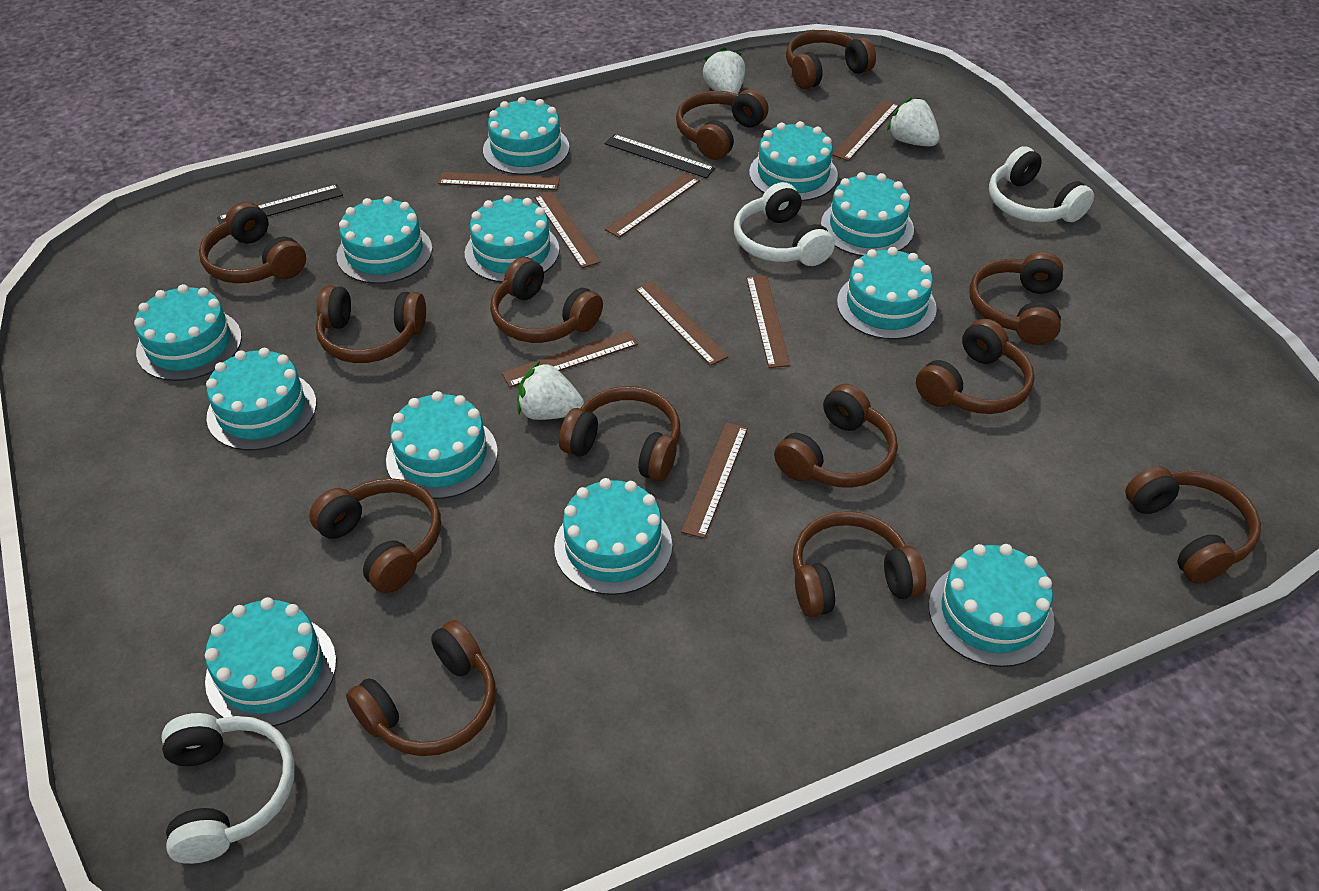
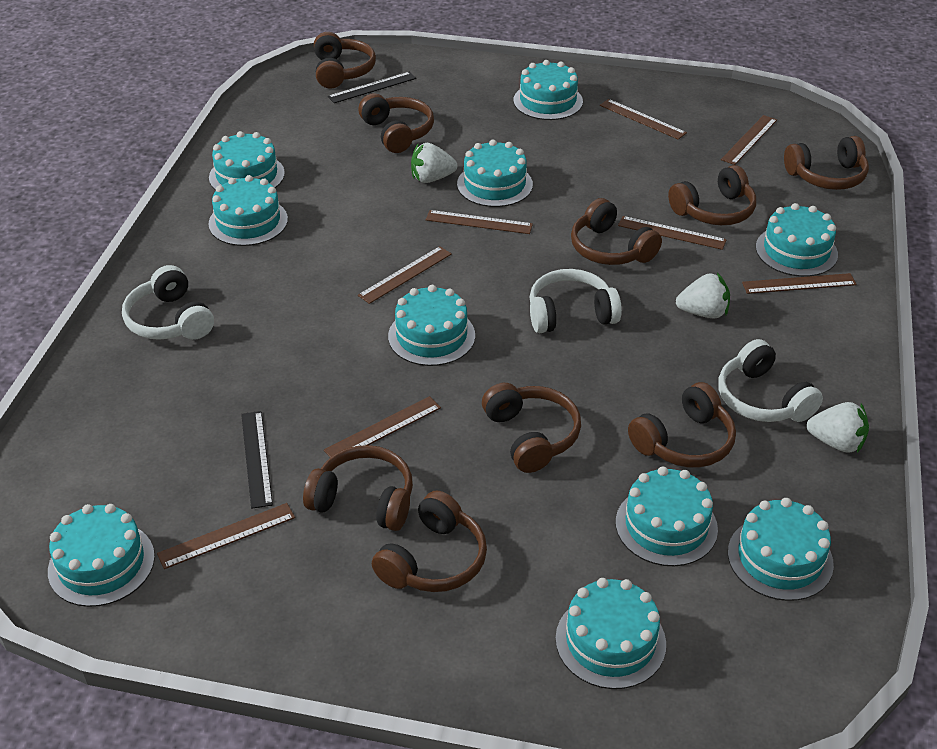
brown headphones: 13 -> 9
turquoise cake: 12 -> 10

